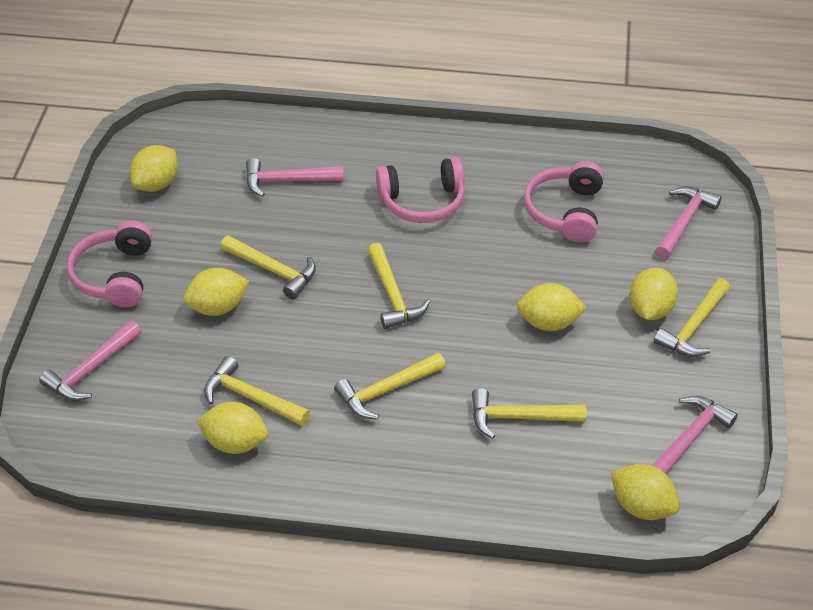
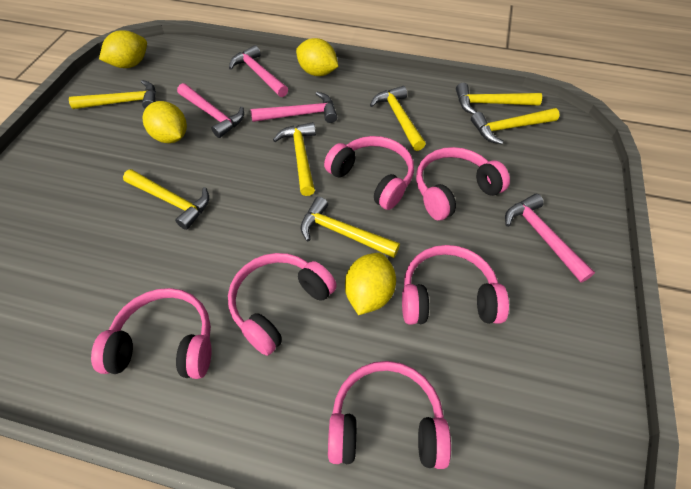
pink headphones: 3 -> 6
yellow hammer: 6 -> 7
yellow lemon: 6 -> 4

